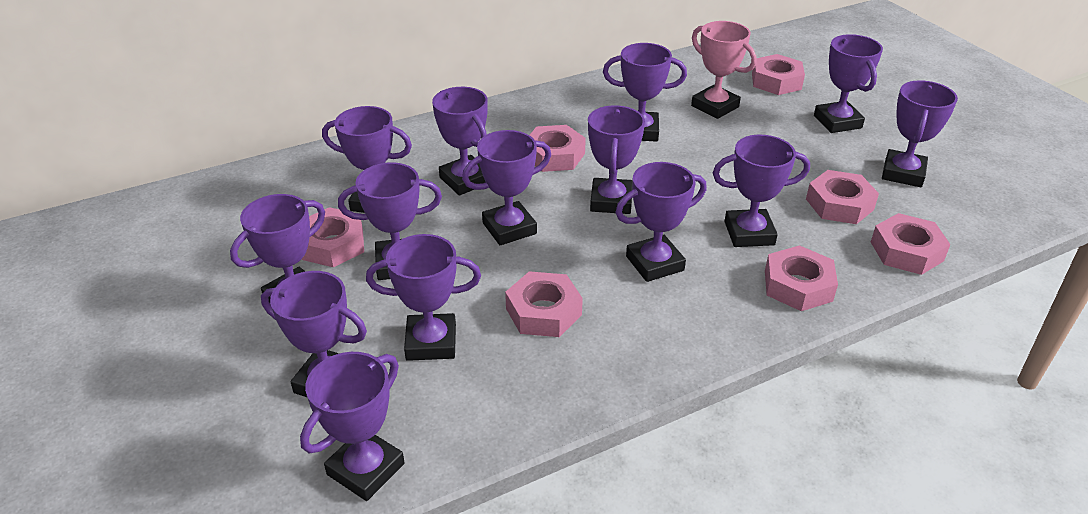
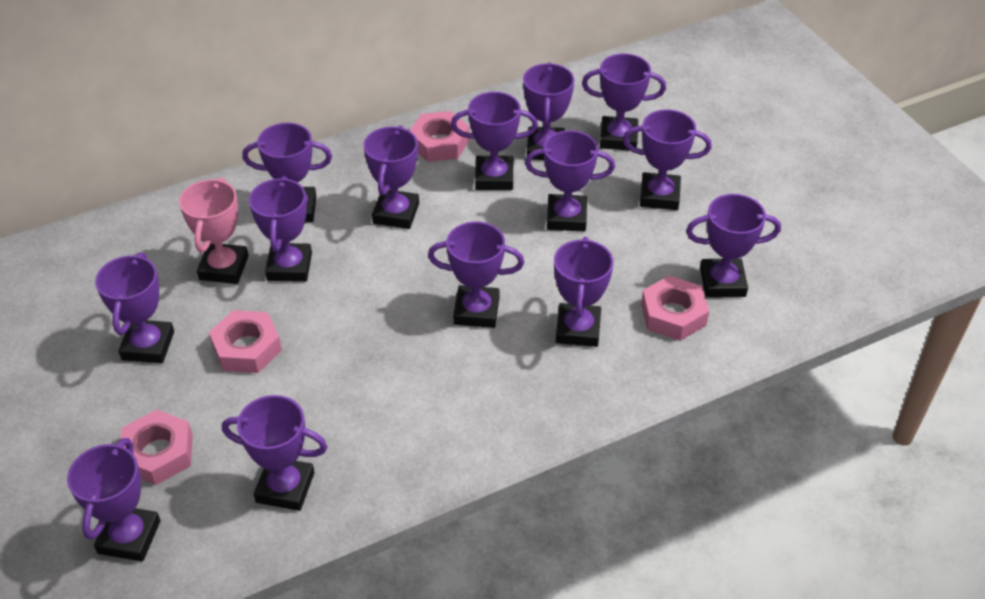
pink nut: 7 -> 4

